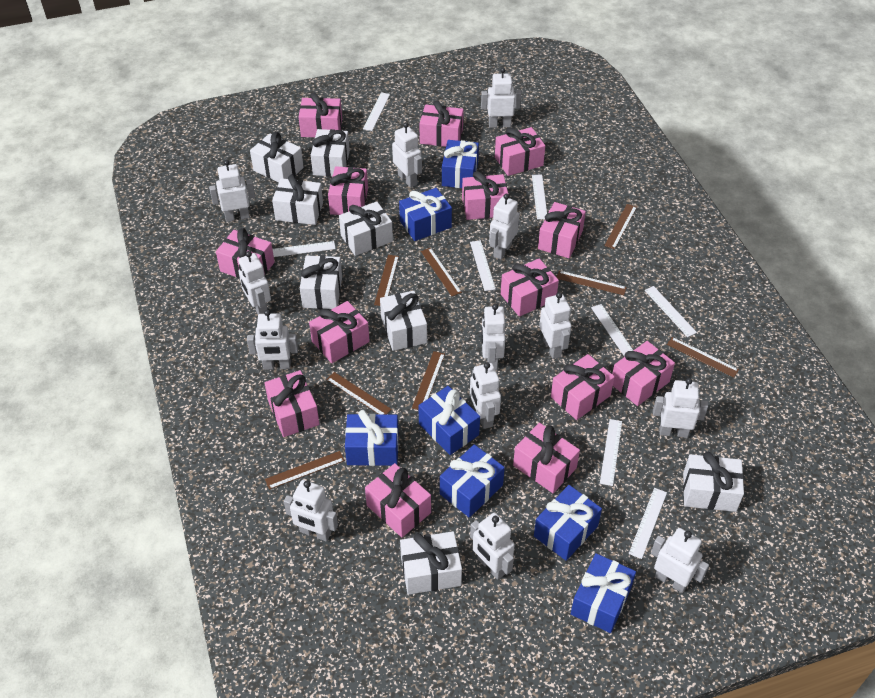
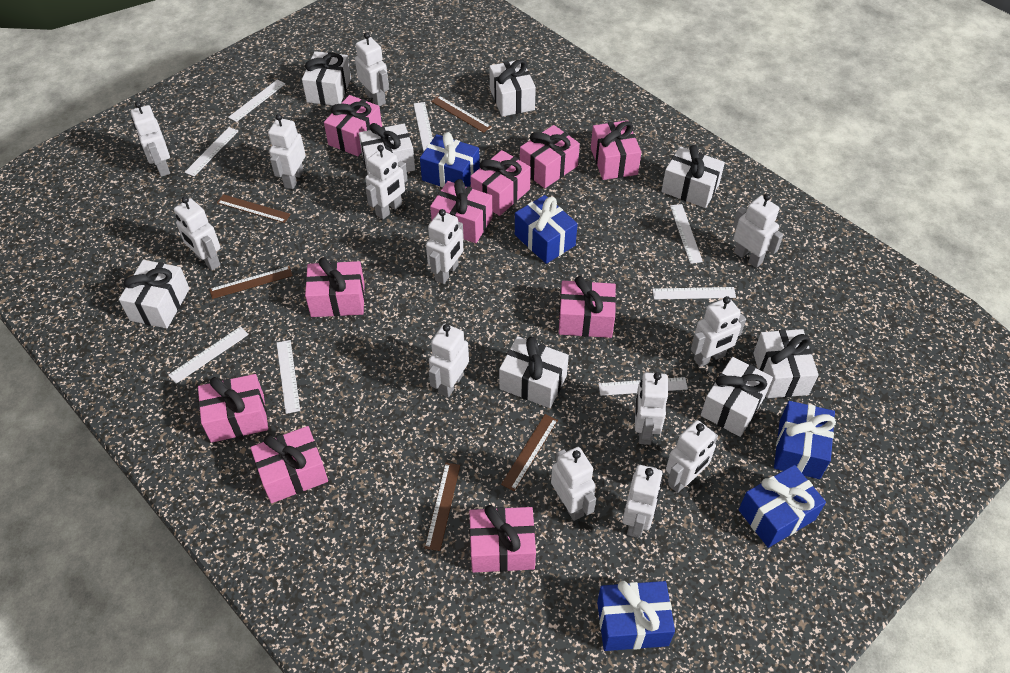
blue gift: 7 -> 5
brown ruler: 8 -> 5
pink gift: 14 -> 10

